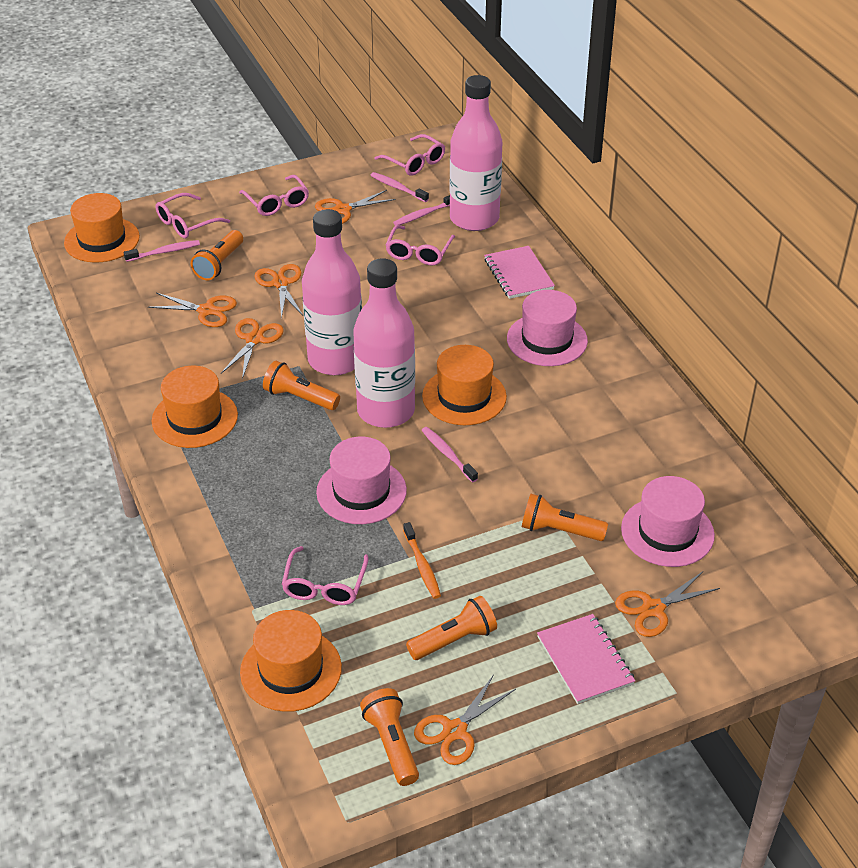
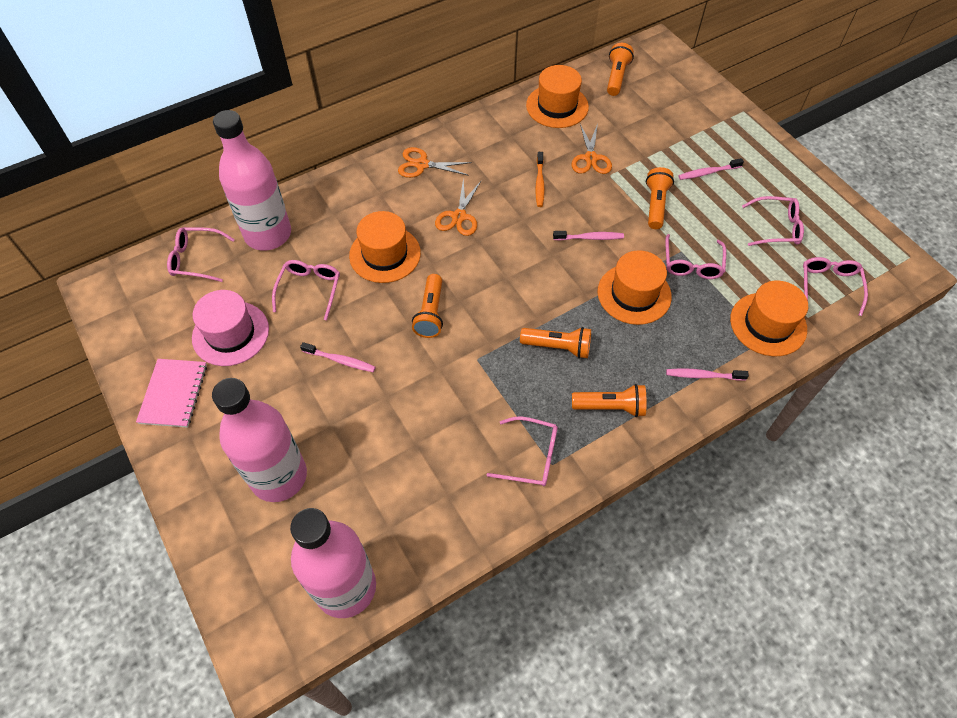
orange scissors: 6 -> 3
pink glasses: 5 -> 6
pink hat: 3 -> 1
pink notebook: 2 -> 1

